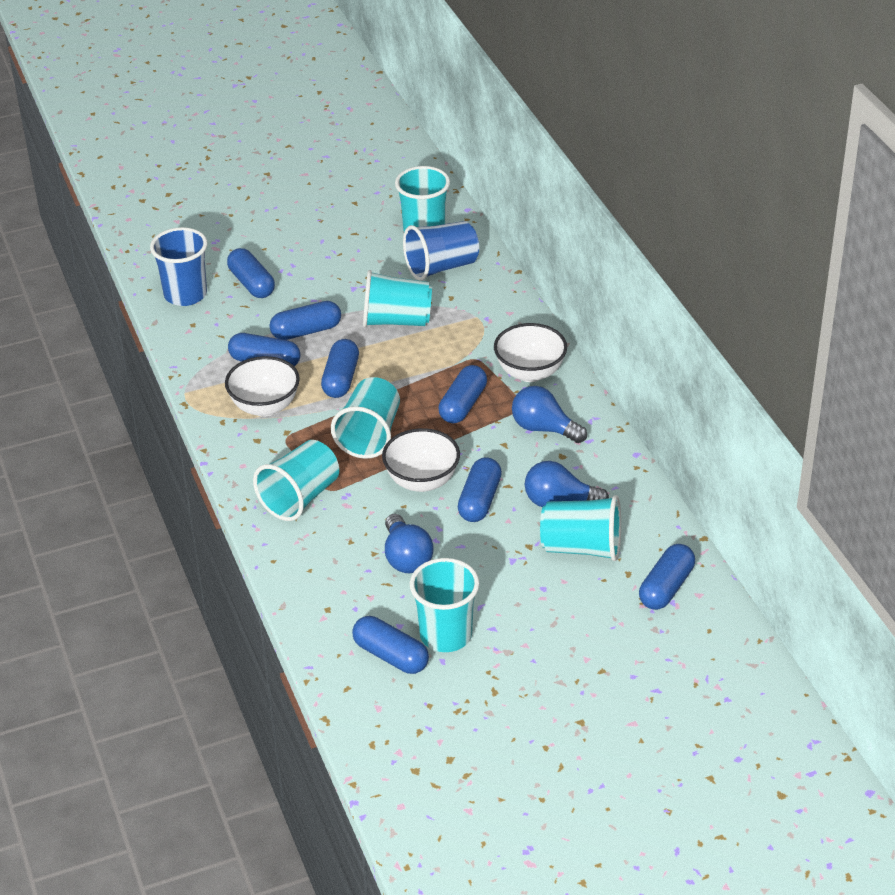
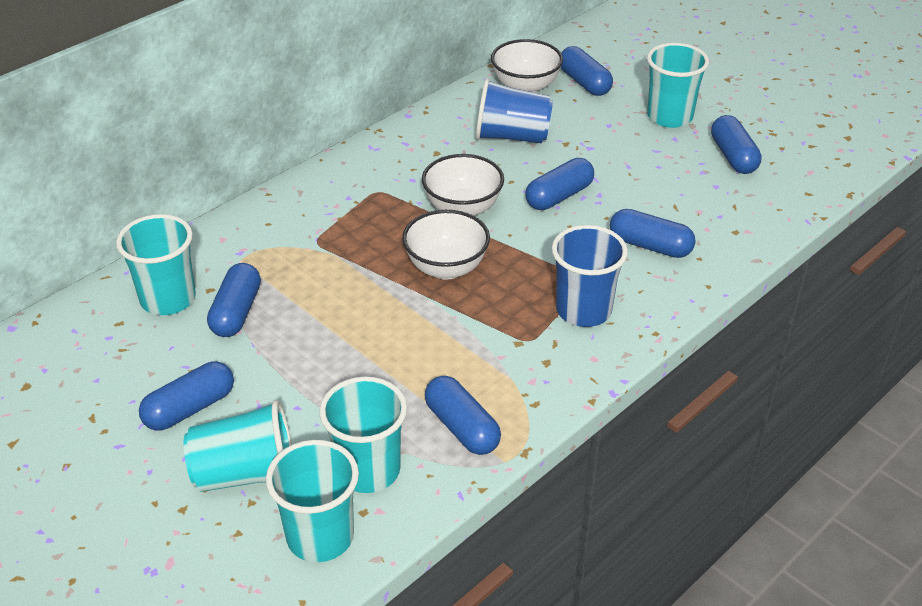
blue capsule: 8 -> 7
blue light bulb: 3 -> 0
turquoise cup: 6 -> 5

